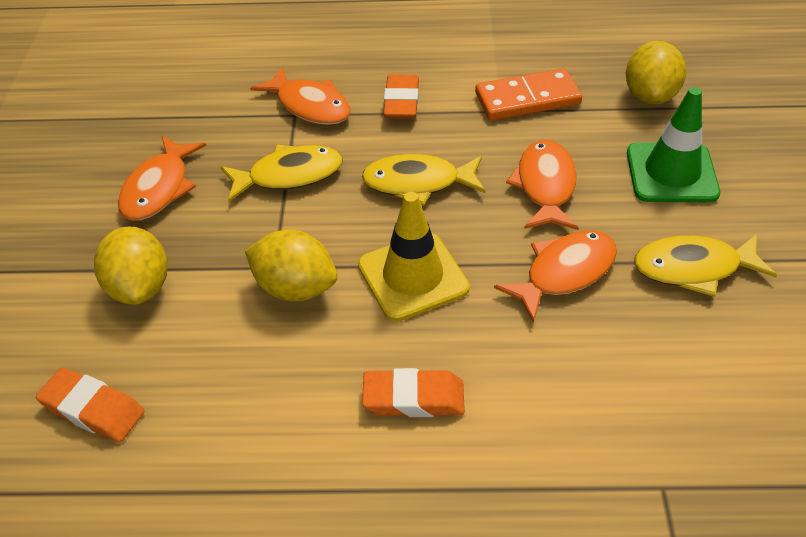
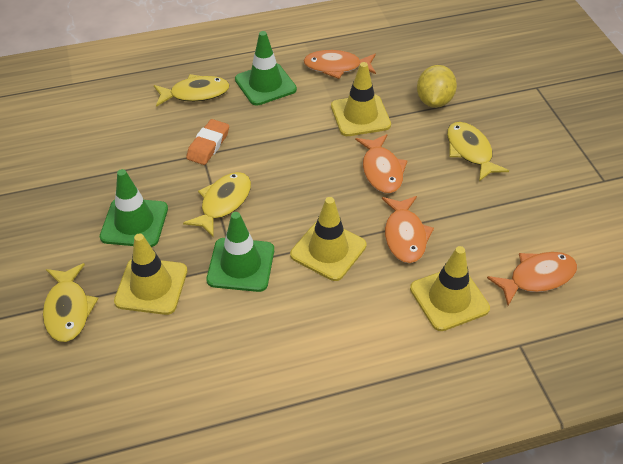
green traffic cone: 1 -> 3
orange domino: 1 -> 0
orange eraser: 3 -> 1
yellow fish: 3 -> 4
yellow lemon: 3 -> 1
yellow traffic cone: 1 -> 4

